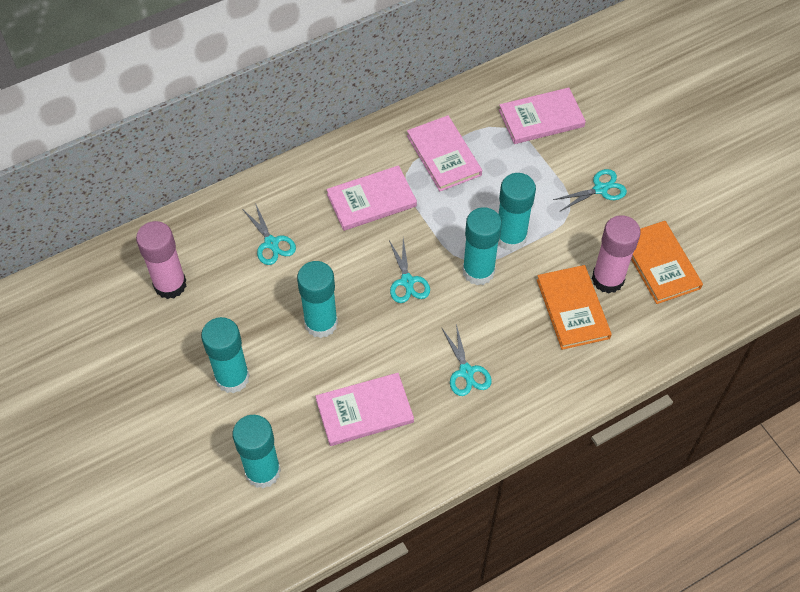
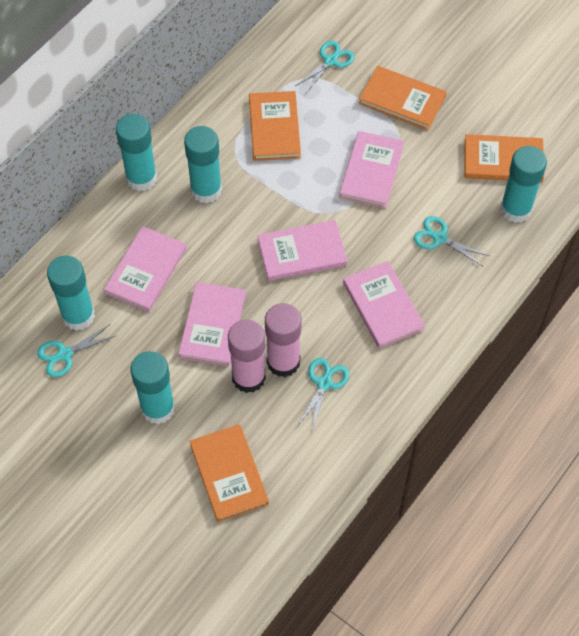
orange book: 2 -> 4
pink book: 4 -> 5

